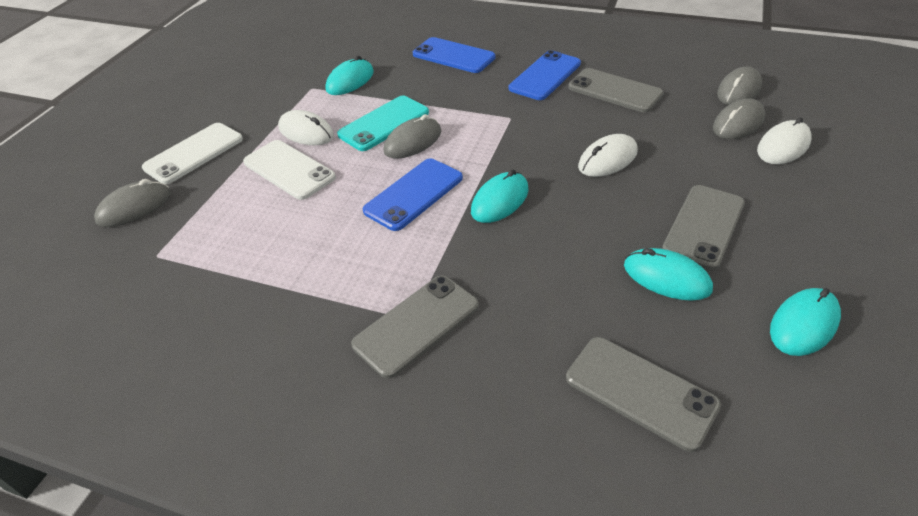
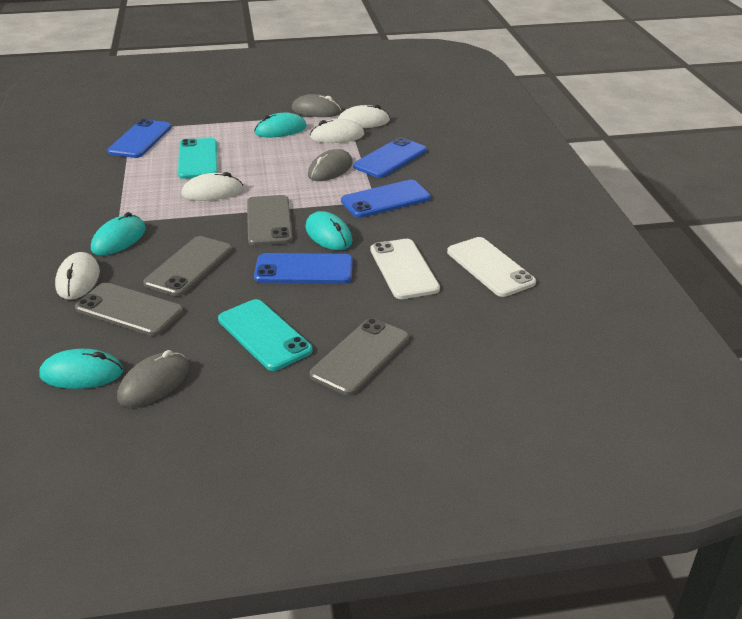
blue phone: 3 -> 4
grey mouse: 4 -> 3
turquoise phone: 1 -> 2
white mouse: 3 -> 4

